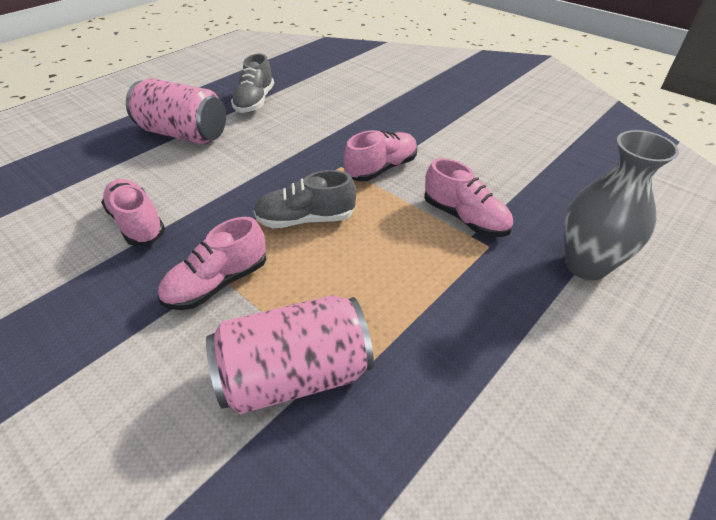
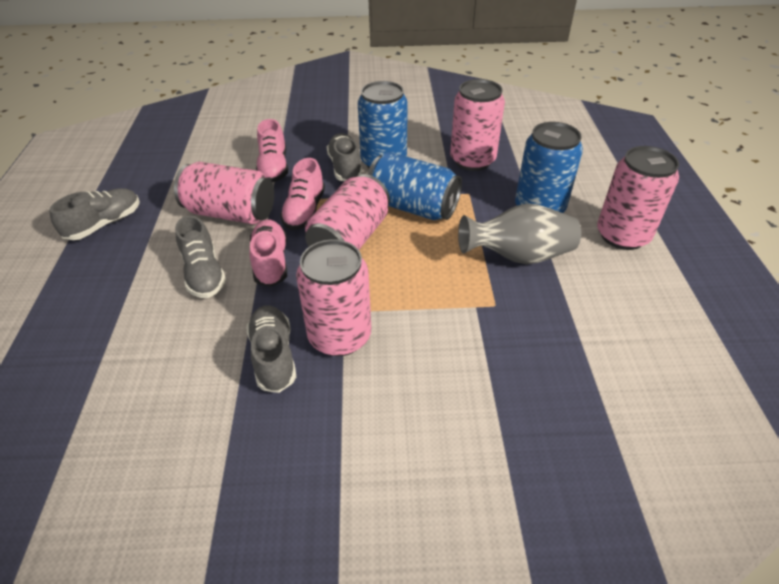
blue can: 0 -> 3
grey shoe: 2 -> 4
pink can: 2 -> 5
pink shoe: 4 -> 3

